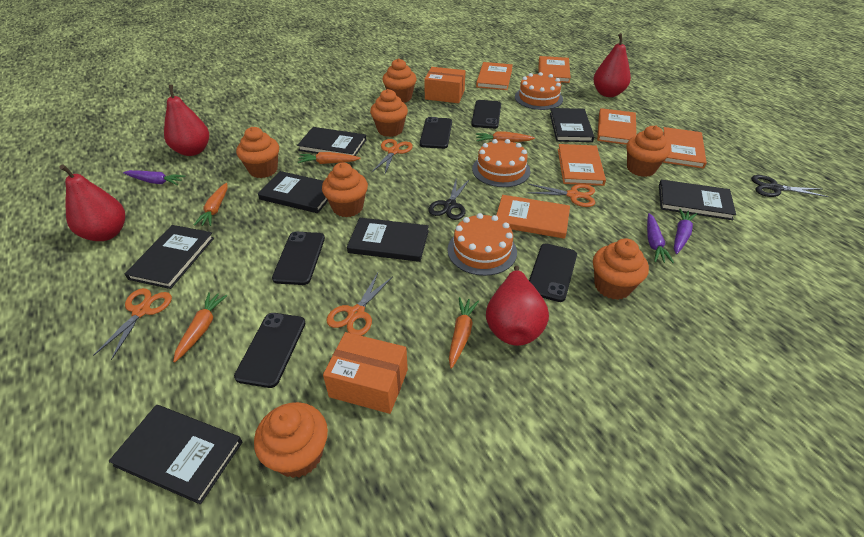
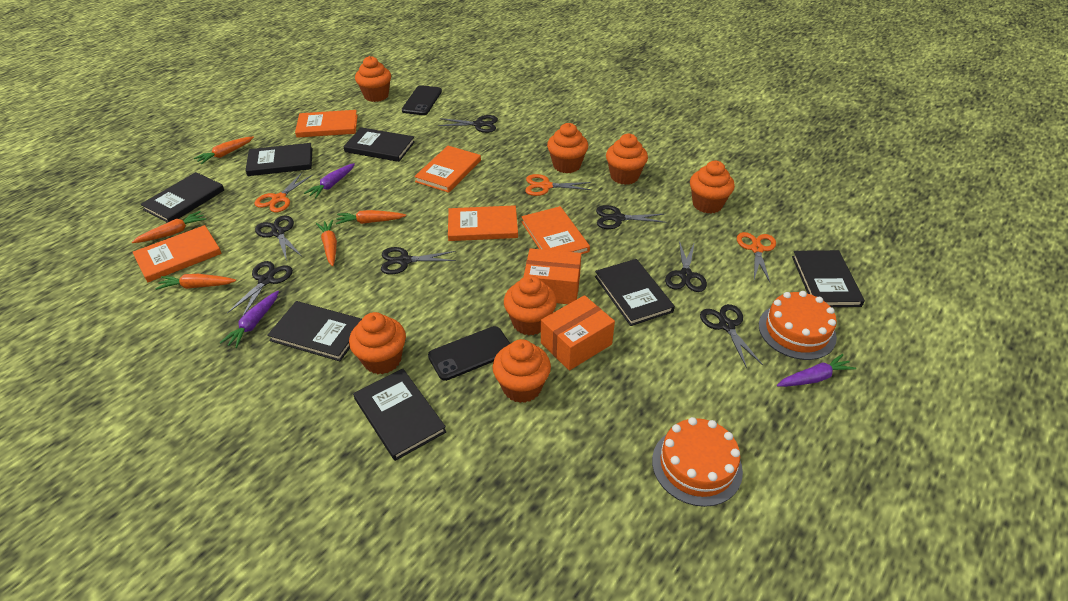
black phone: 5 -> 2
black scissors: 2 -> 7
orange book: 6 -> 5
orange cake: 3 -> 2
orange scissors: 4 -> 3
red pear: 4 -> 0

